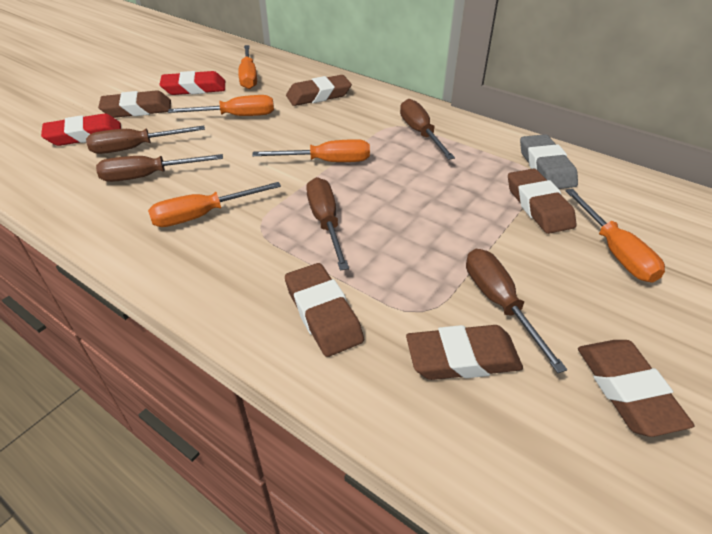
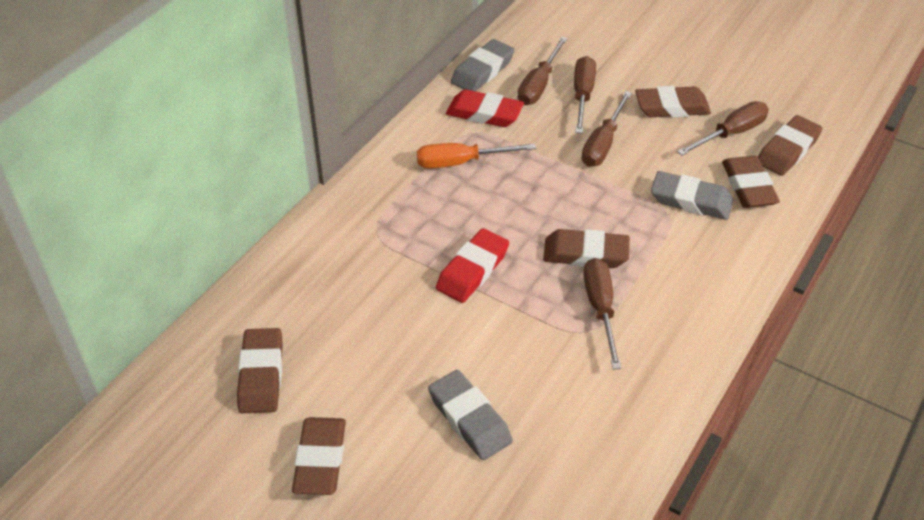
grey eraser: 1 -> 3
orange screwdriver: 5 -> 1

